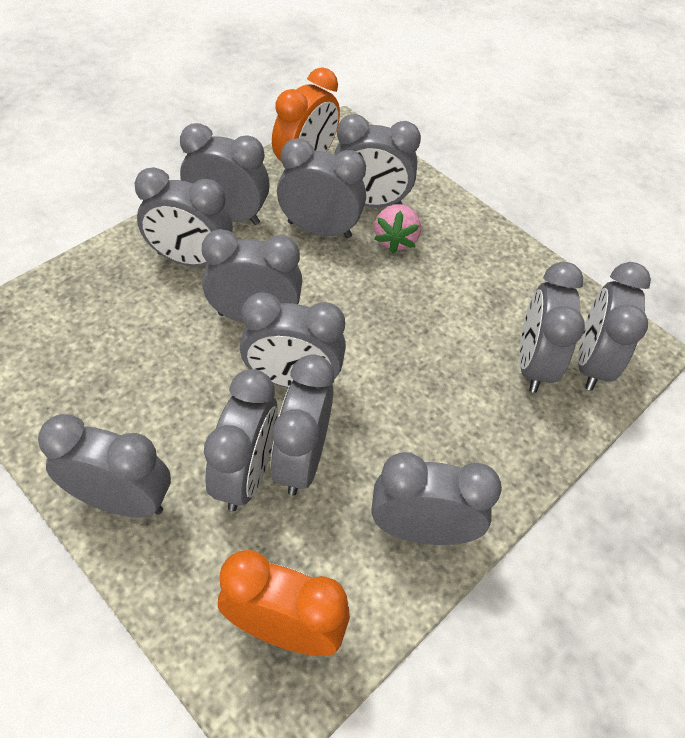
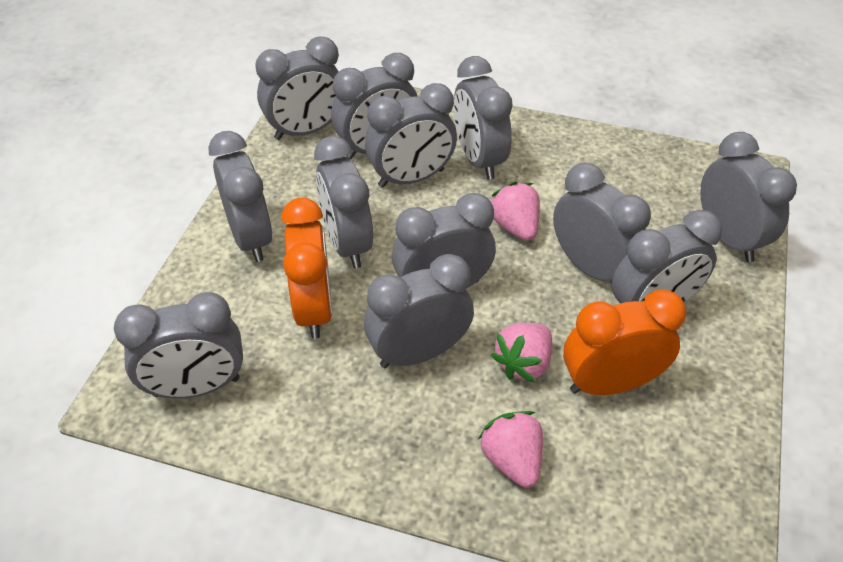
pink strawberry: 1 -> 3

